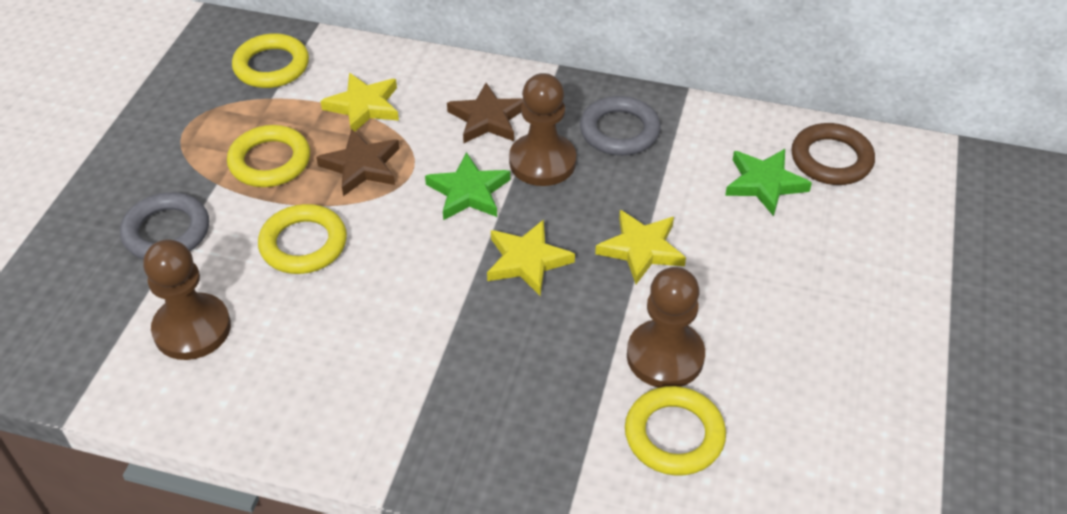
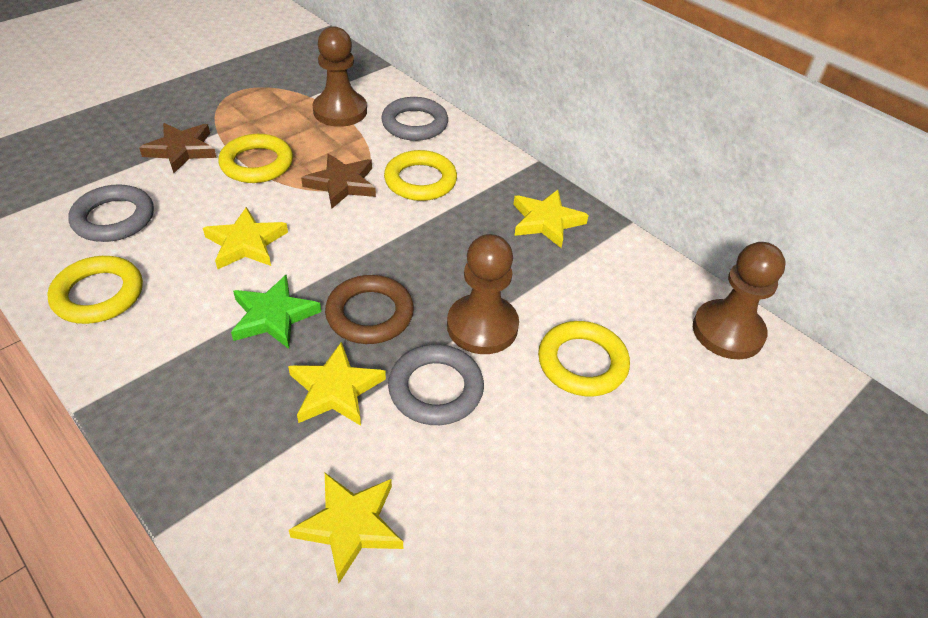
green star: 2 -> 1
grey ring: 2 -> 3
yellow star: 3 -> 4

